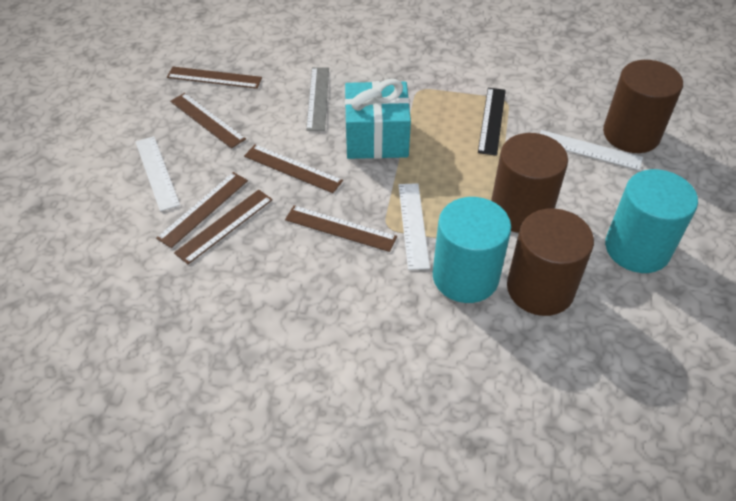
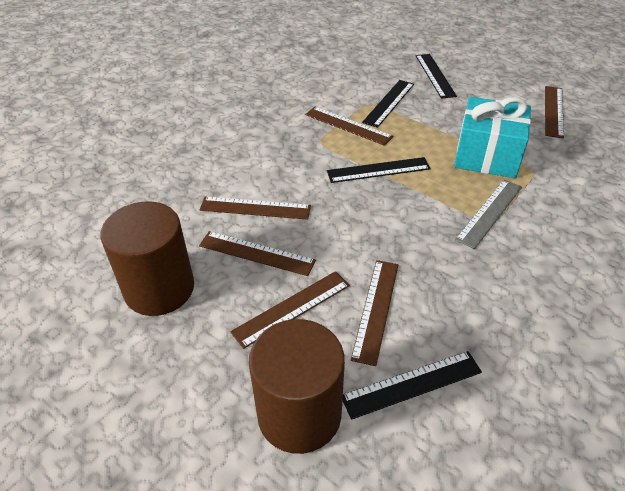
black ruler: 1 -> 4
brown cylinder: 3 -> 2
turquoise cylinder: 2 -> 0
white ruler: 3 -> 0

